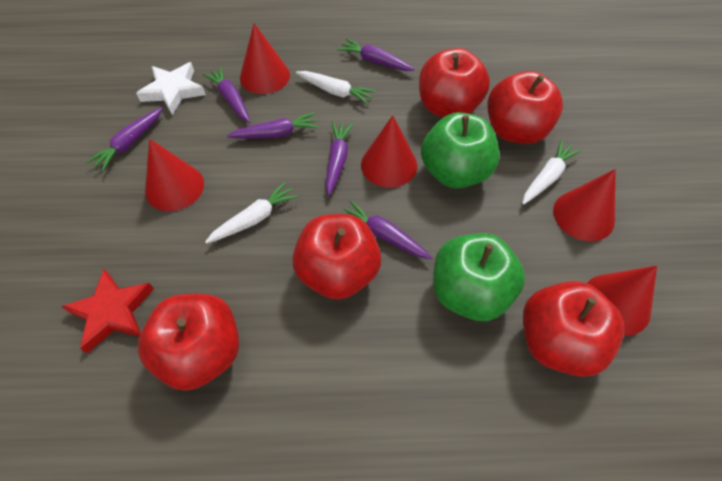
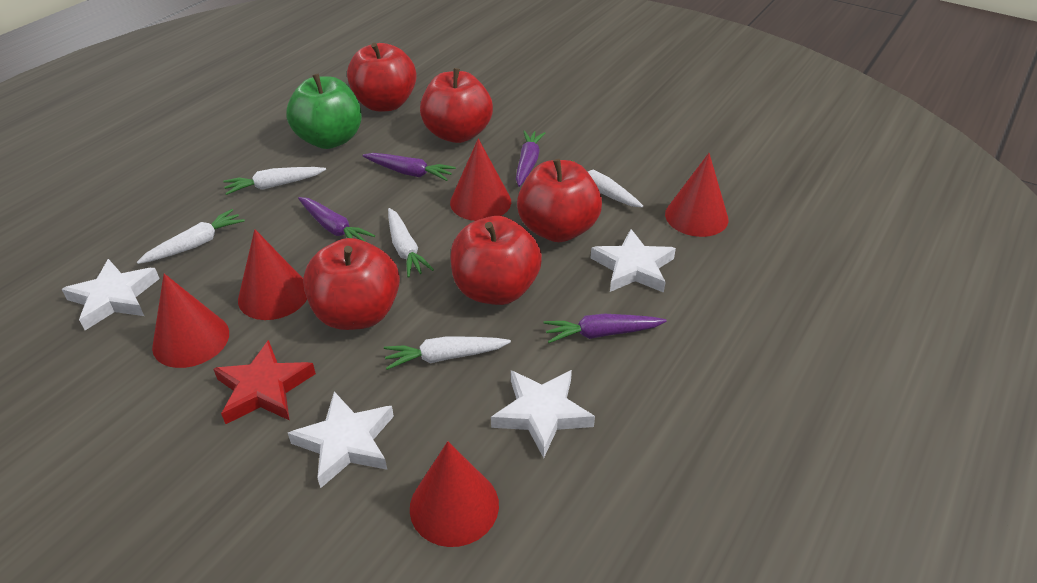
green apple: 2 -> 1
purple carrot: 6 -> 4
white carrot: 3 -> 5
white star: 1 -> 4

